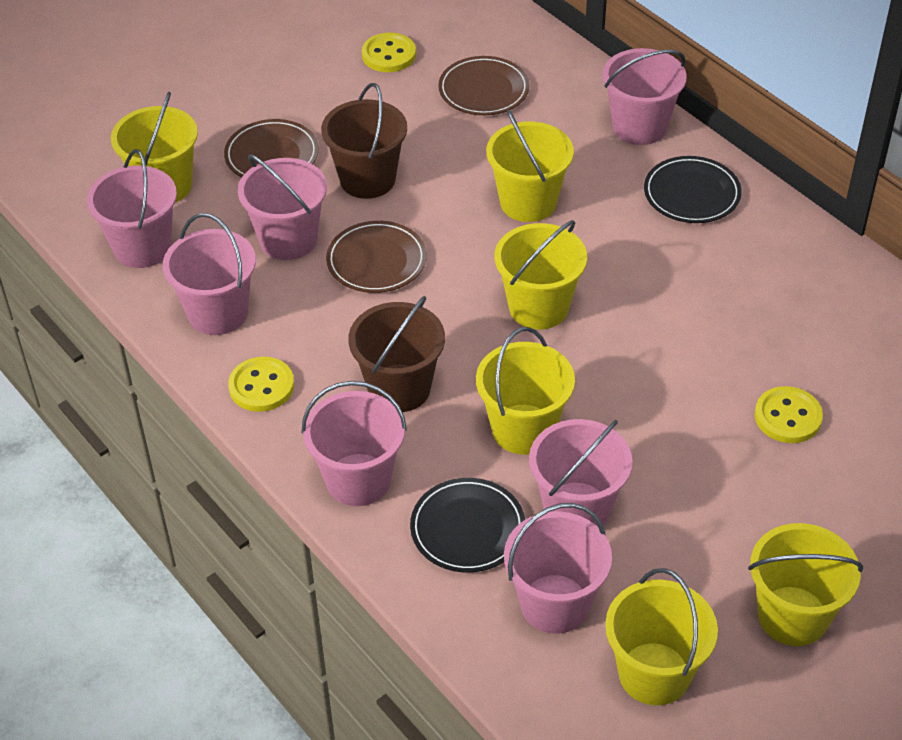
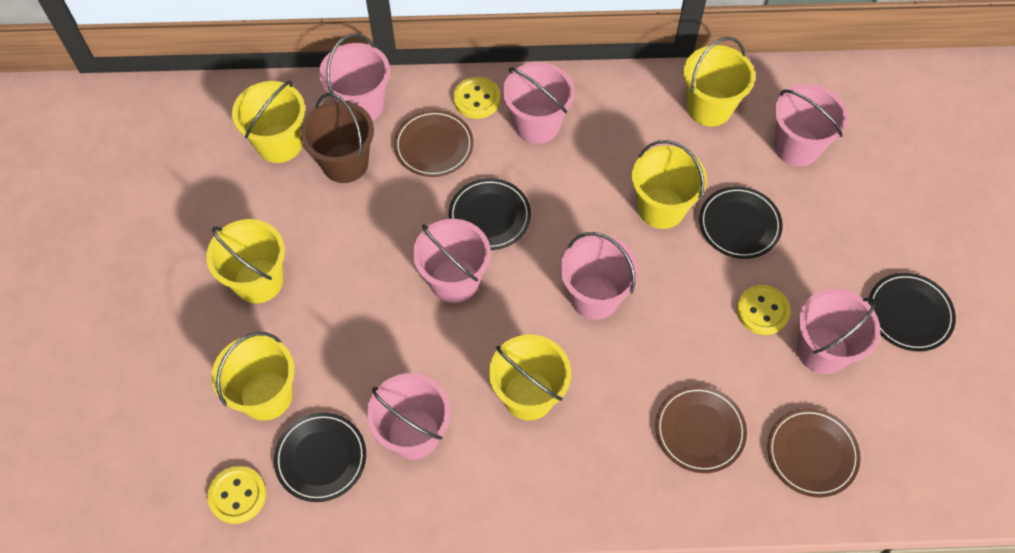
black plate: 2 -> 4
brown bucket: 2 -> 1

